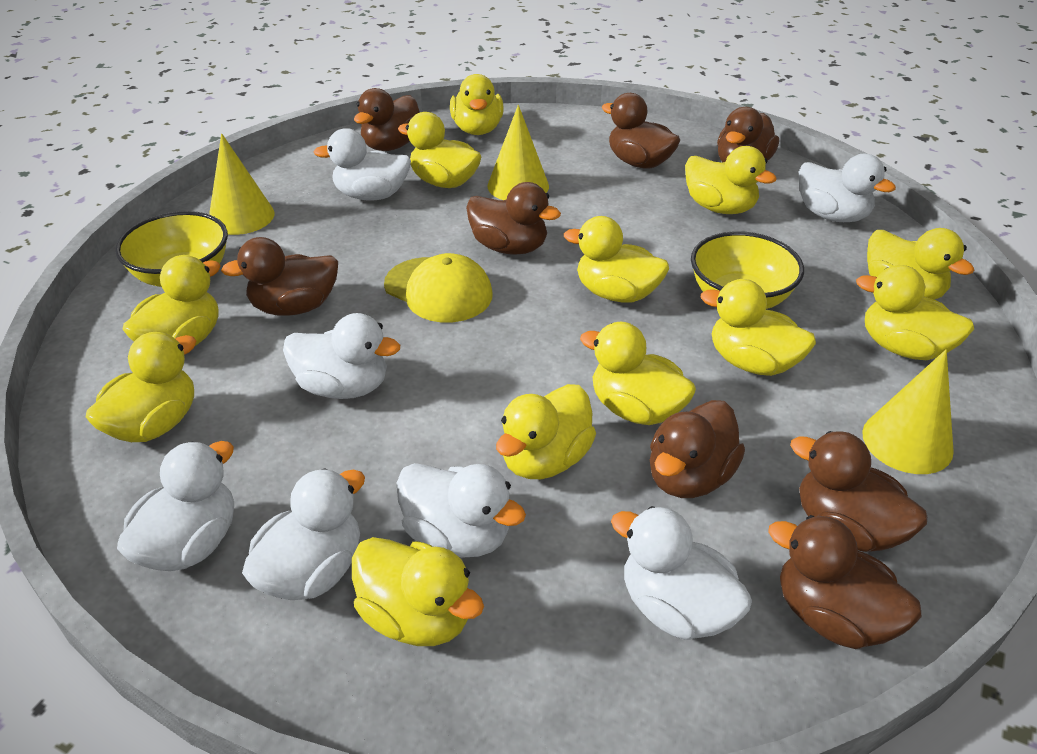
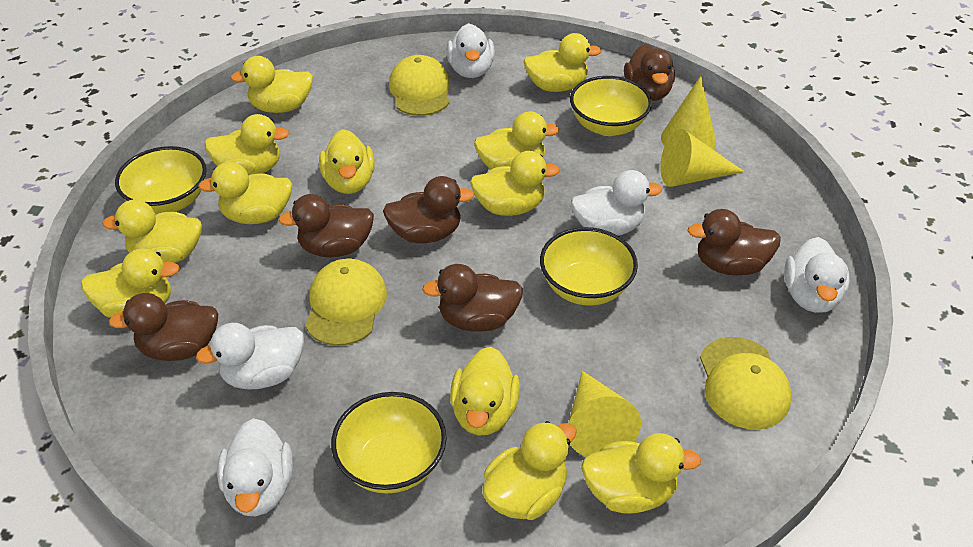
brown duck: 8 -> 6
white duck: 7 -> 5
yellow bowl: 2 -> 4
yellow cap: 1 -> 3

